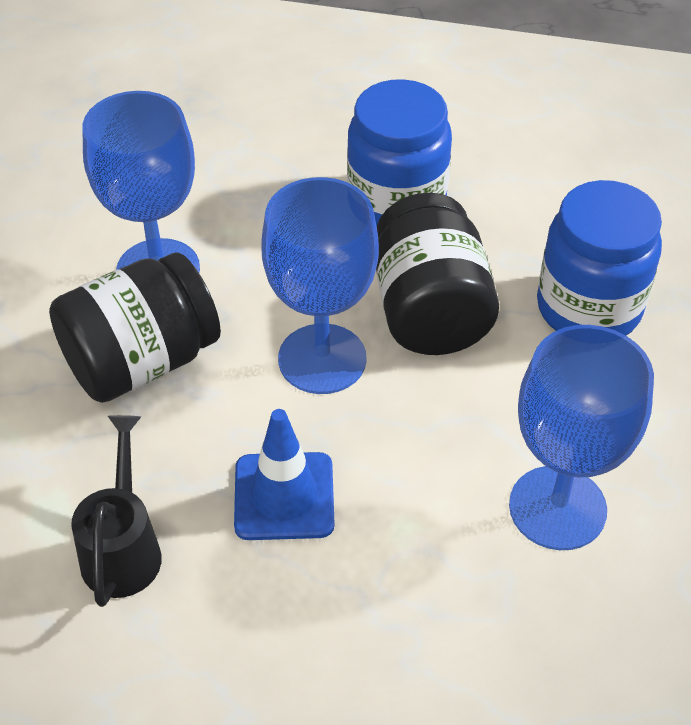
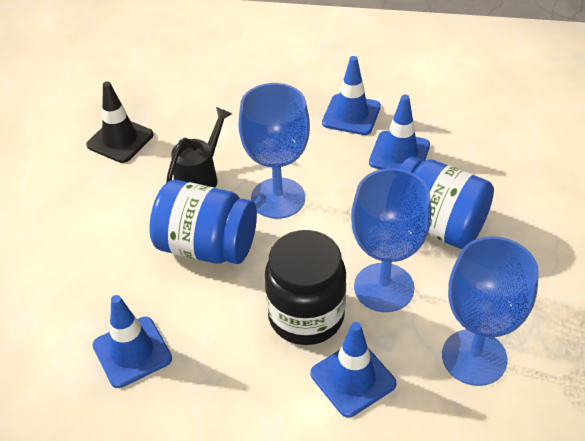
black jar: 2 -> 1
black traffic cone: 0 -> 1
blue traffic cone: 1 -> 4

